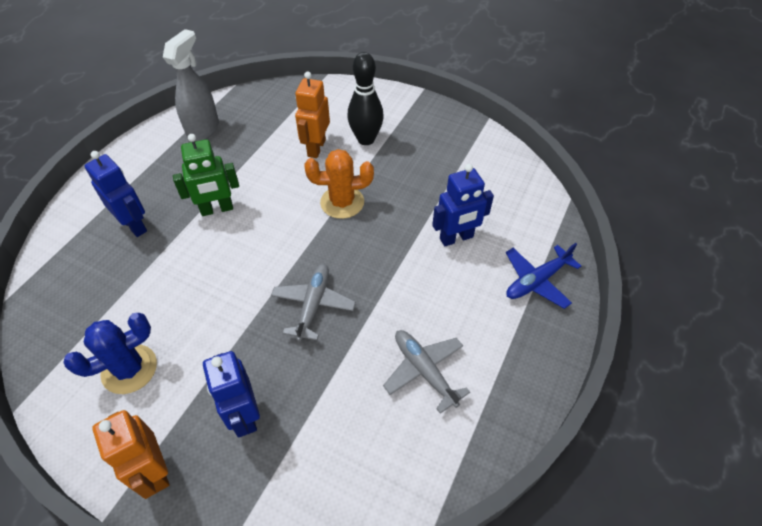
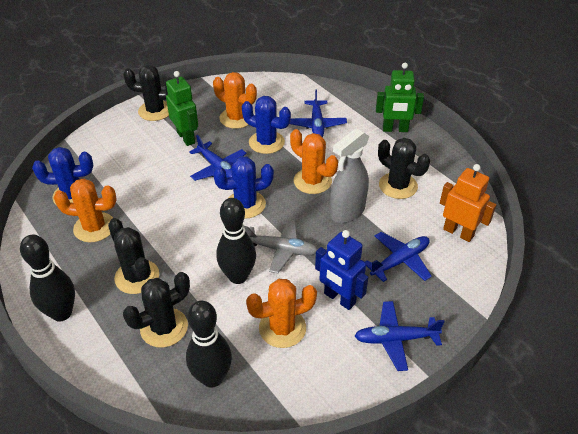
black bowling pin: 1 -> 3
black cactus: 0 -> 4
blue cactus: 1 -> 3
blue plane: 1 -> 4
blue robot: 3 -> 1
green robot: 1 -> 2
grey plane: 2 -> 1
orange cactus: 1 -> 4
orange robot: 2 -> 1

